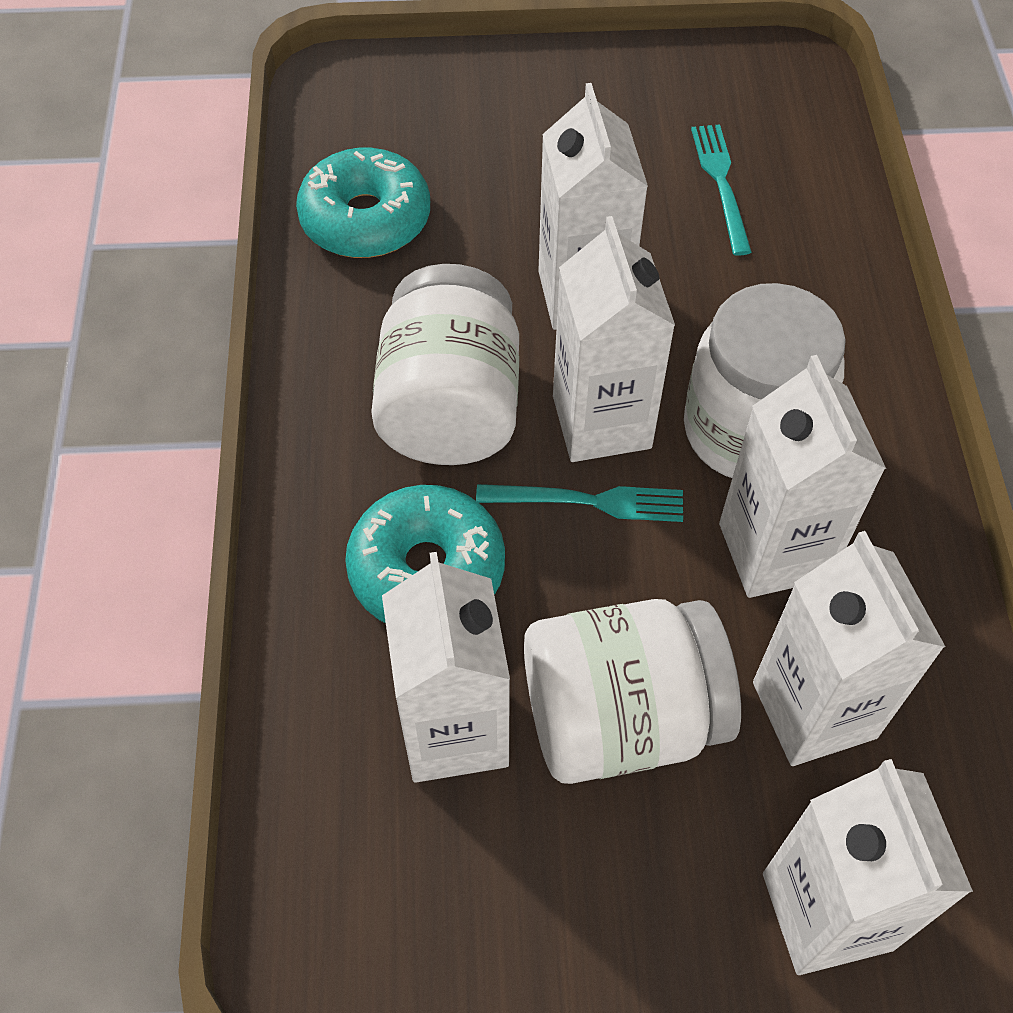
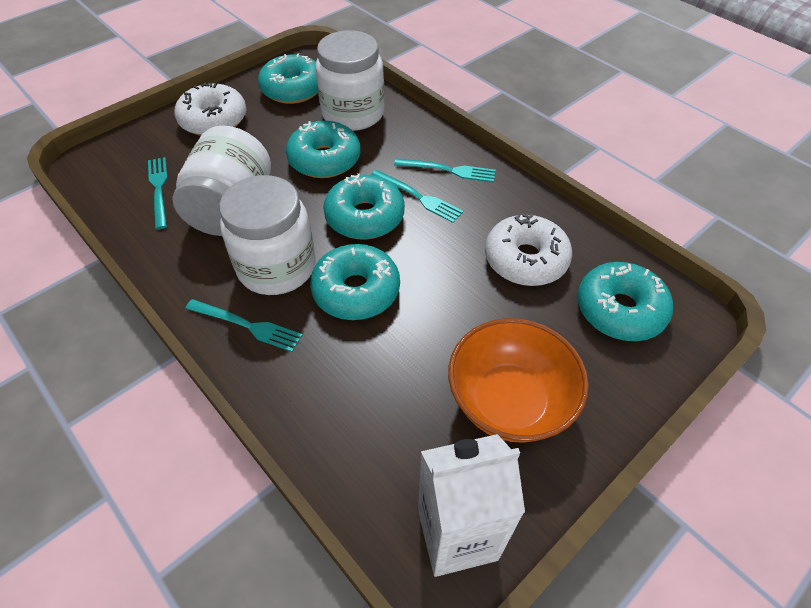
orange bowl: 0 -> 1
turquoise donut: 2 -> 5
turquoise fork: 2 -> 4
white carton: 6 -> 1
white donut: 0 -> 2

